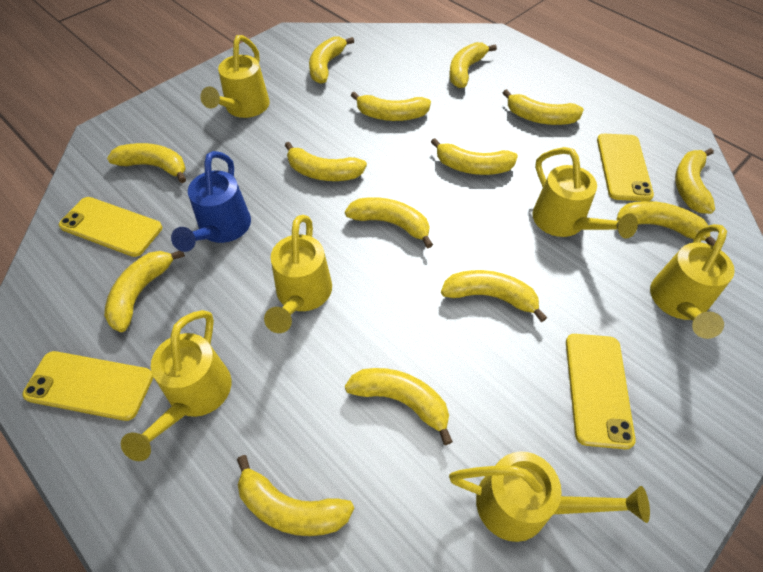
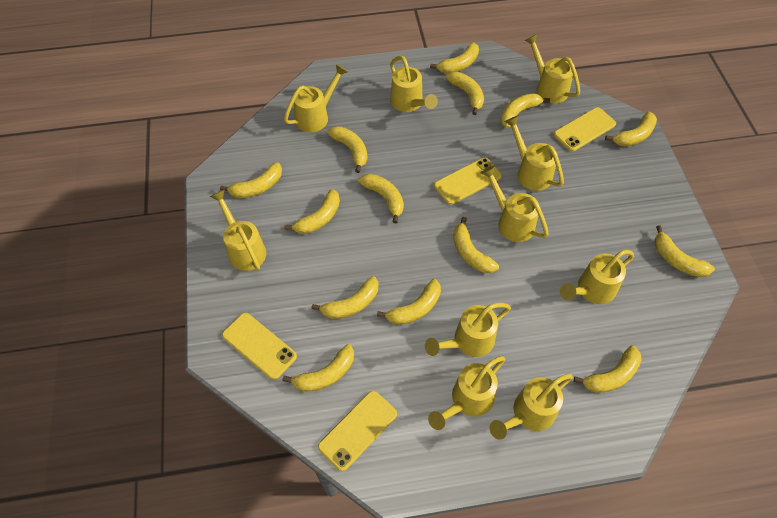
blue watering can: 1 -> 0
yellow watering can: 6 -> 10

